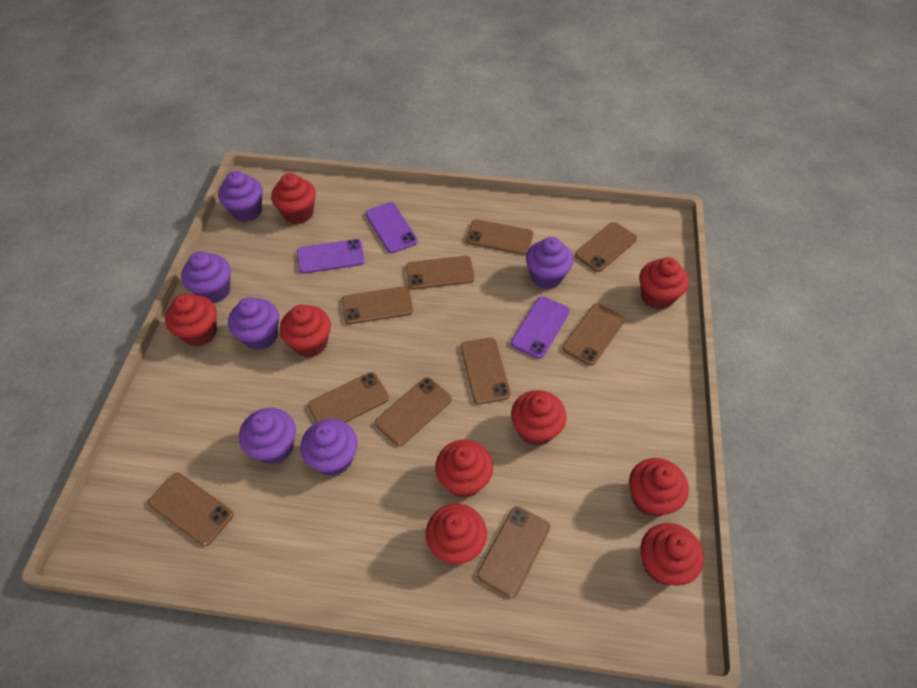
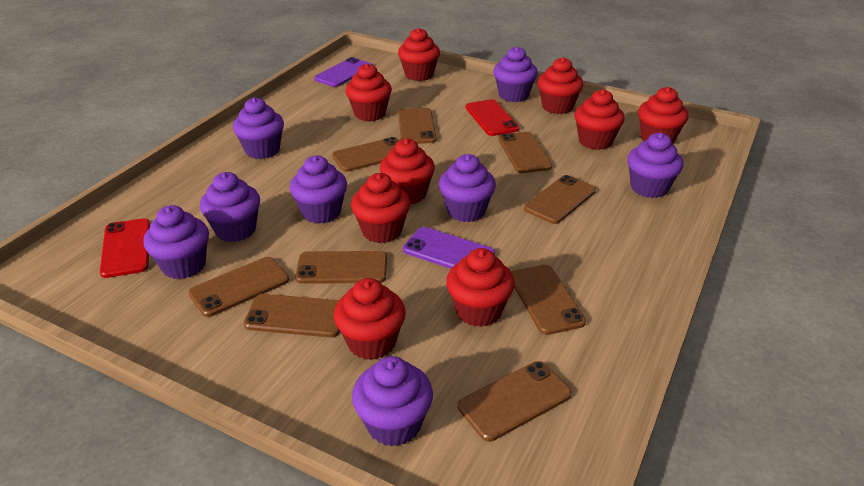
brown phone: 10 -> 9
purple cupcake: 6 -> 8
purple phone: 3 -> 2
red phone: 0 -> 2

